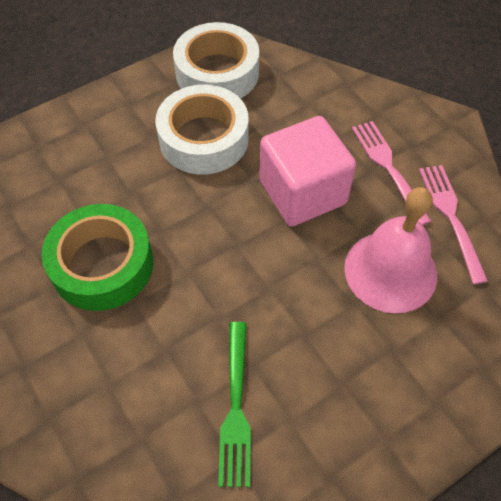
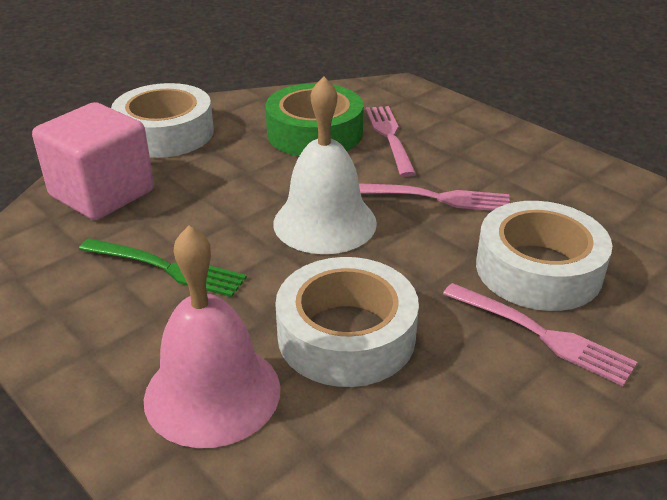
pink fork: 2 -> 3
white bell: 0 -> 1
white tape: 2 -> 3

